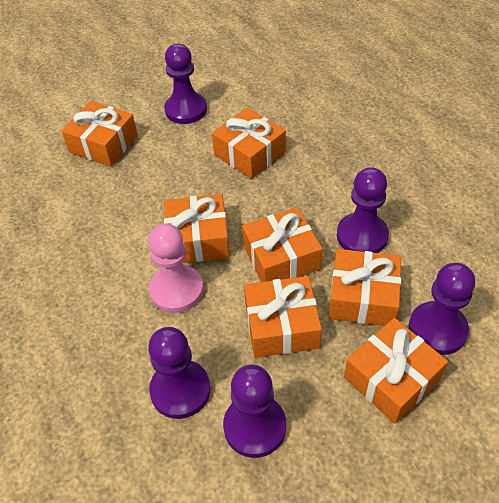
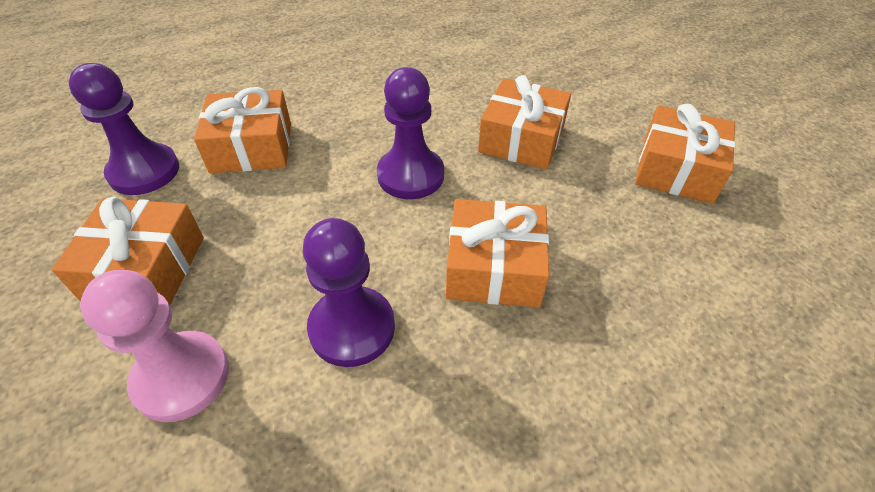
orange gift: 7 -> 5
purple pawn: 5 -> 3

